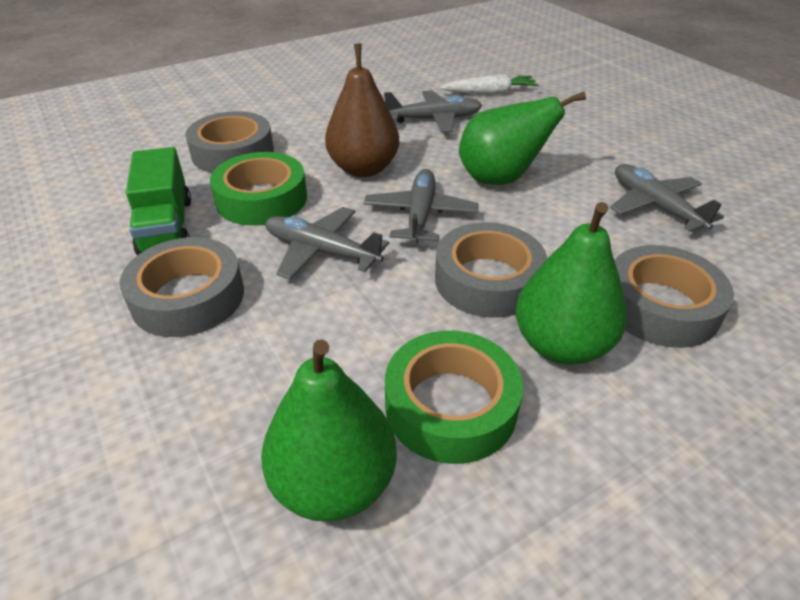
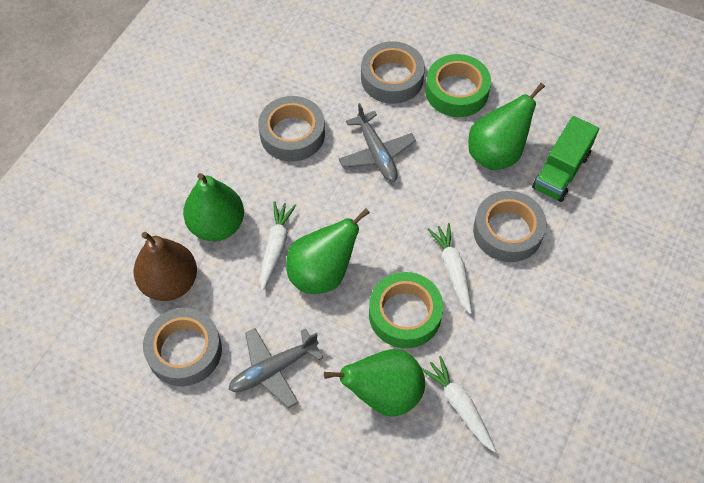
green pear: 3 -> 4
grey plane: 4 -> 2
white carrot: 1 -> 3

